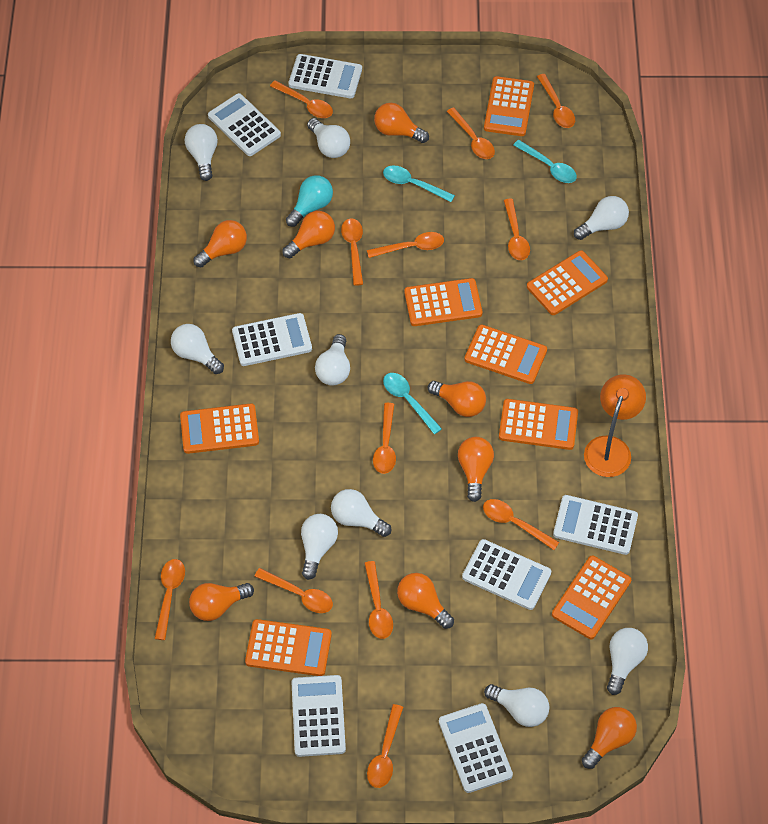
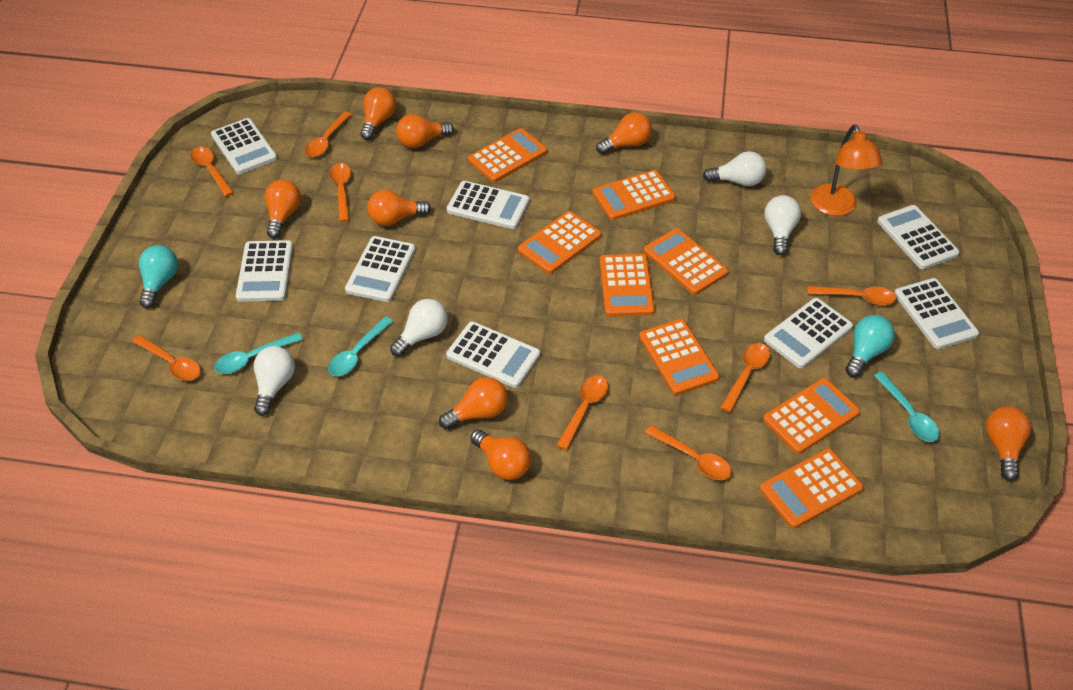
orange spoon: 12 -> 8
turquoise light bulb: 1 -> 2
white calculator: 7 -> 8
white light bulb: 9 -> 4

